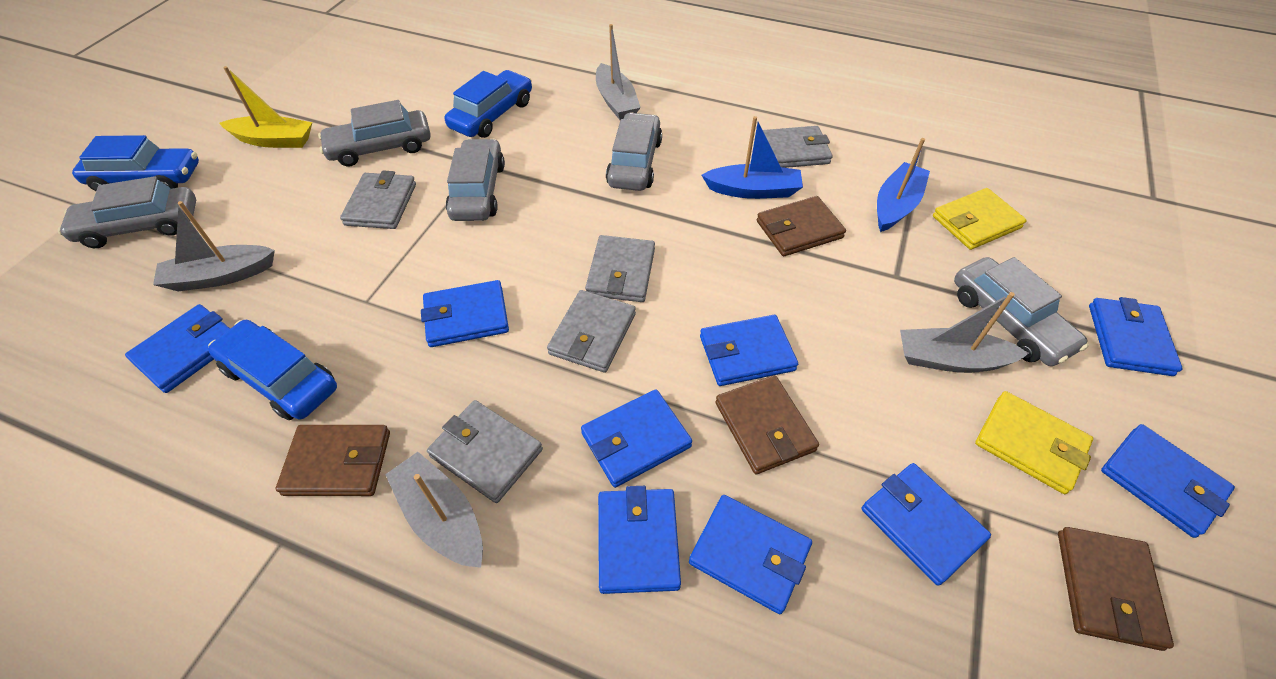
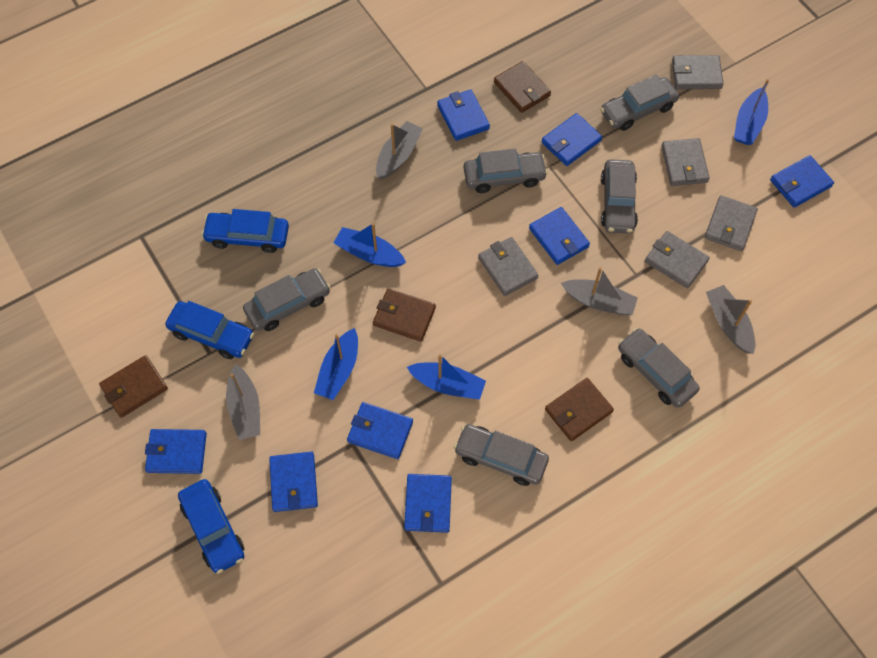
blue boat: 2 -> 4
blue wallet: 9 -> 8
grey car: 5 -> 6
yellow boat: 1 -> 0
yellow wallet: 2 -> 0

